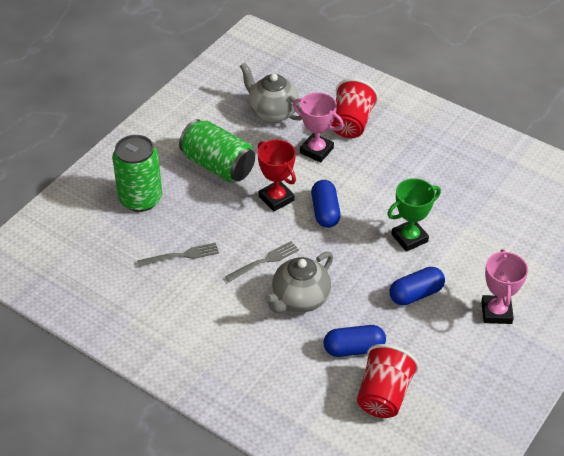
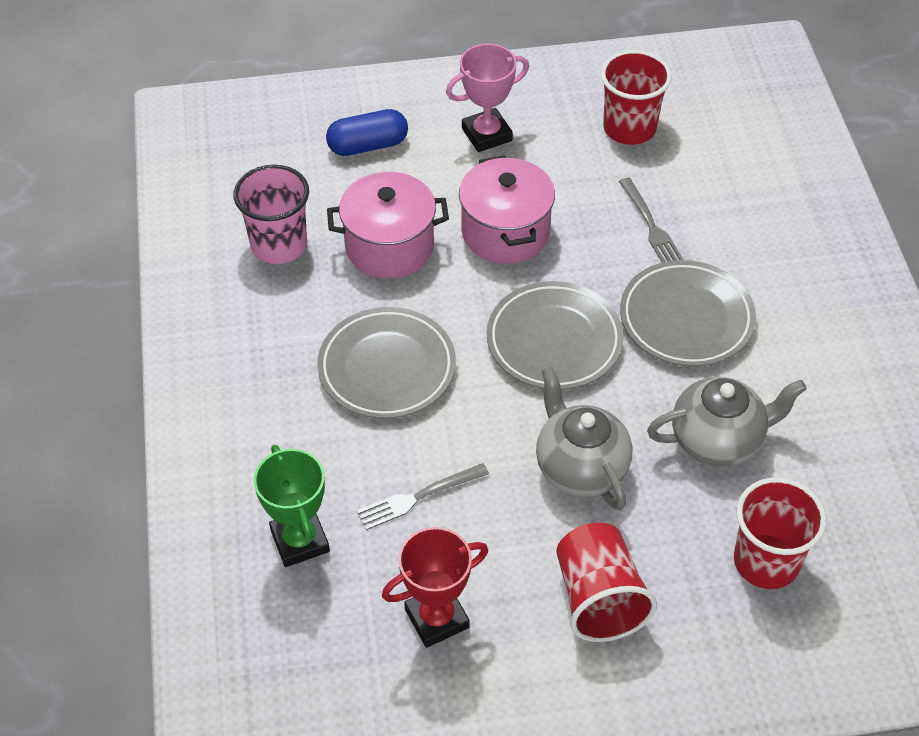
blue capsule: 3 -> 1
green can: 2 -> 0
grey plate: 0 -> 3
pink cup: 0 -> 1
pink pot: 0 -> 2
pink trophy: 2 -> 1
red cup: 2 -> 3

